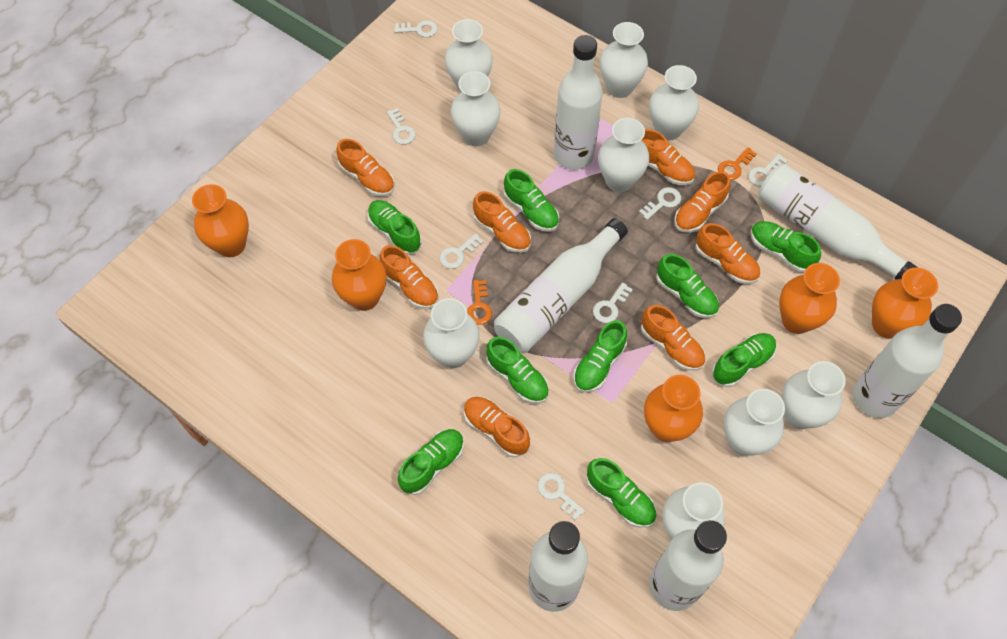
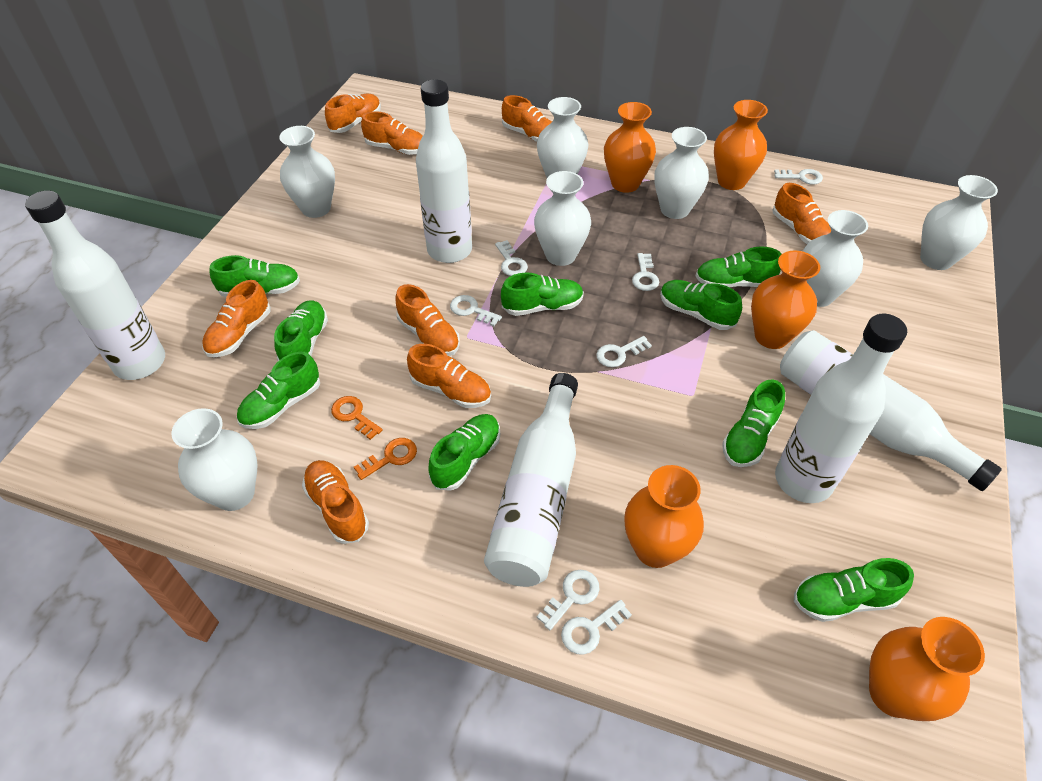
white bottle: 6 -> 5
white vase: 9 -> 7

